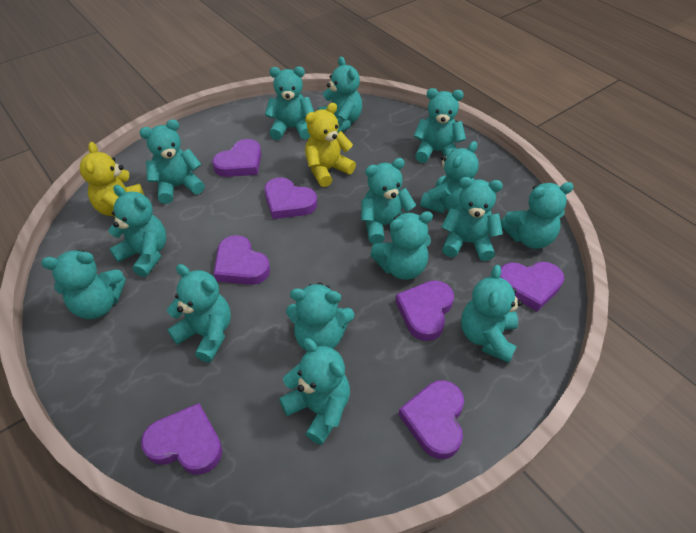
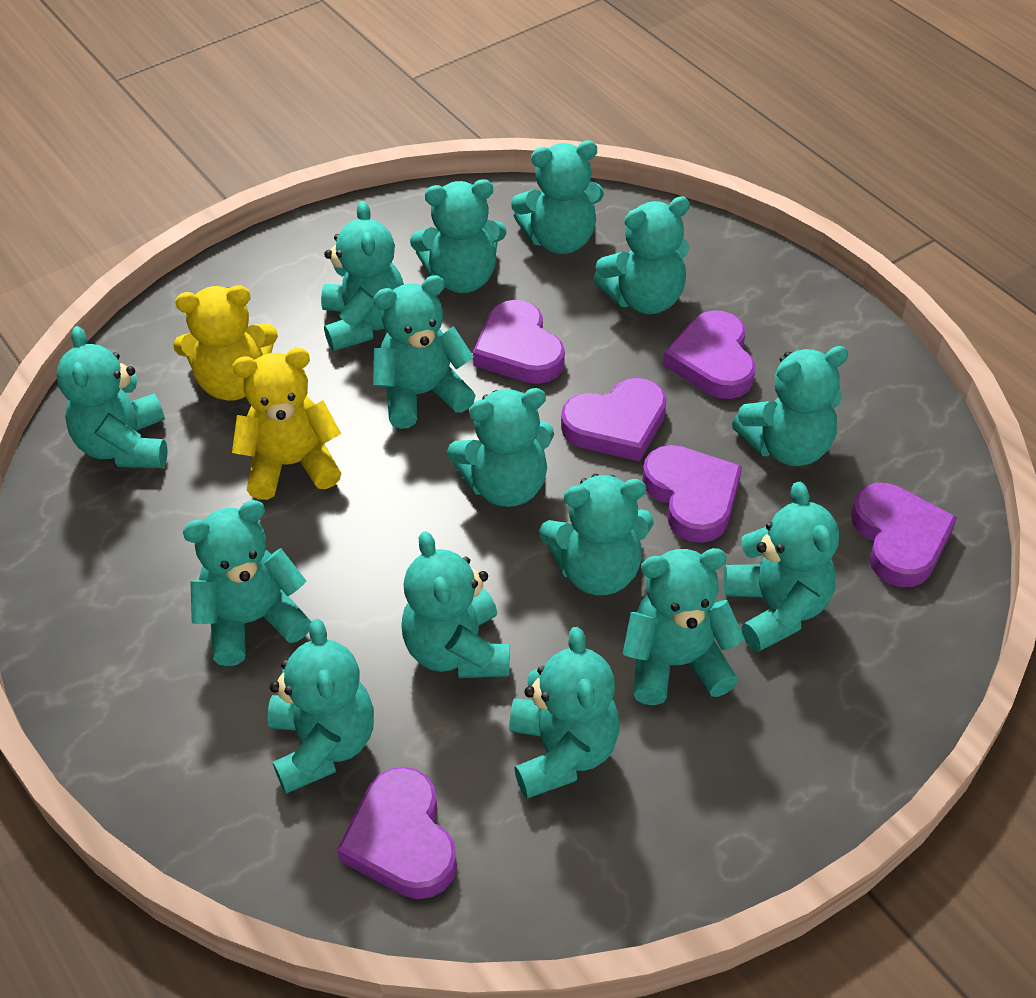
purple heart: 7 -> 6

